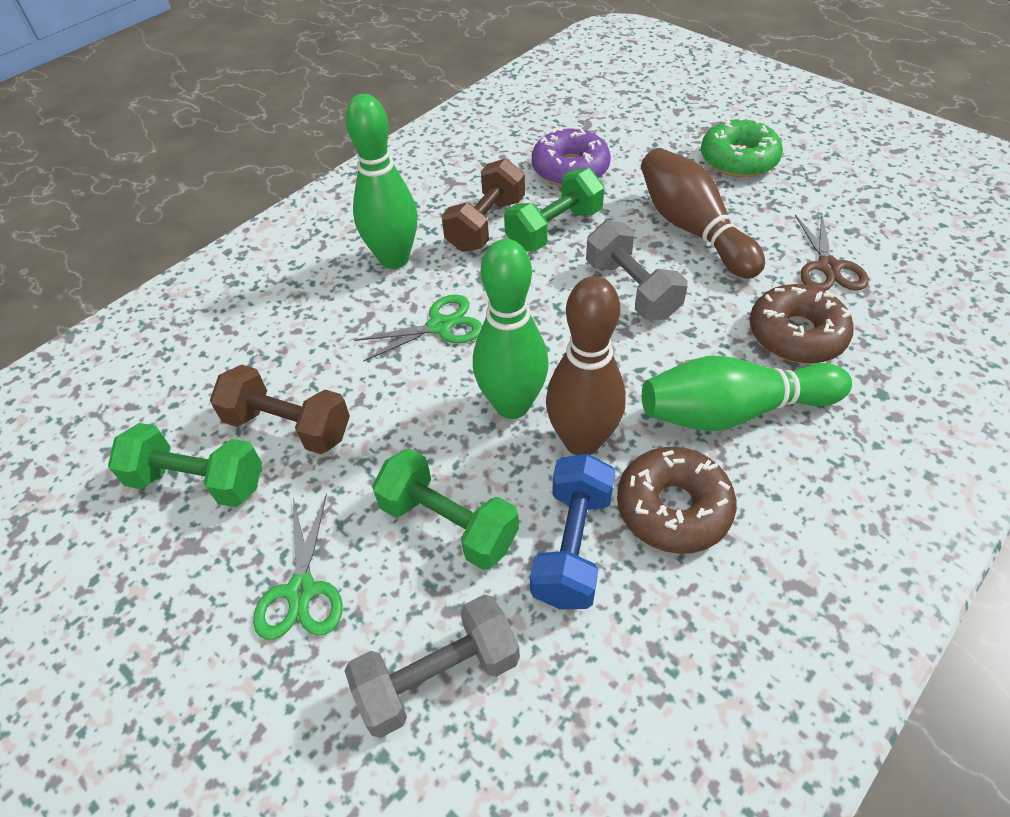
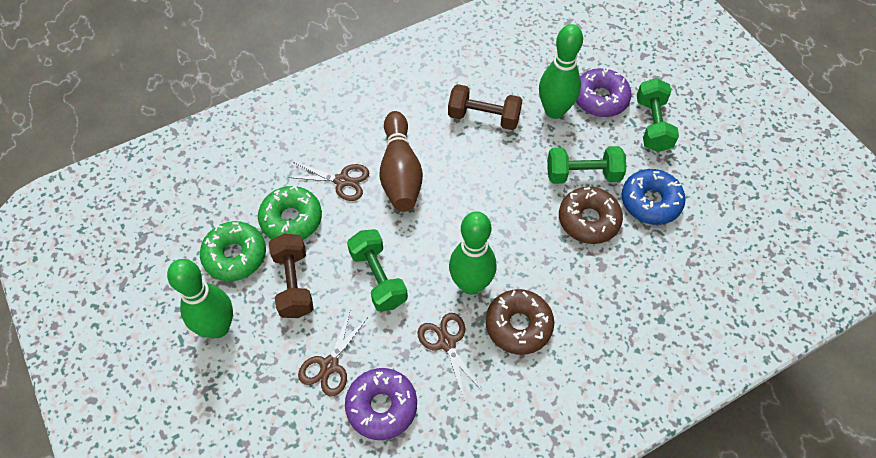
blue donut: 0 -> 1
blue dumbbell: 1 -> 0
brown bowling pin: 2 -> 1
brown scissors: 1 -> 3
green donut: 1 -> 2
green scissors: 2 -> 0
grey dumbbell: 2 -> 0
purple donut: 1 -> 2

